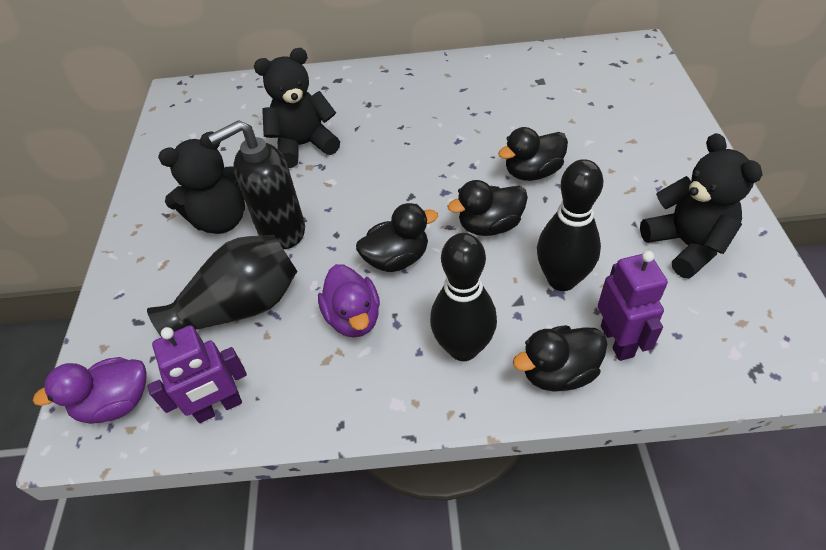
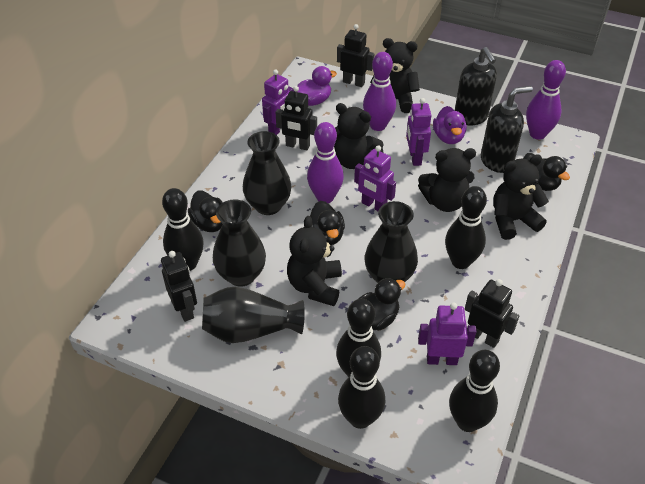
black bowling pin: 2 -> 5
black robot: 0 -> 4
black soap dispenser: 1 -> 2
black teddy bear: 3 -> 5
black vase: 1 -> 4
purple bowling pin: 0 -> 3
purple robot: 2 -> 4

